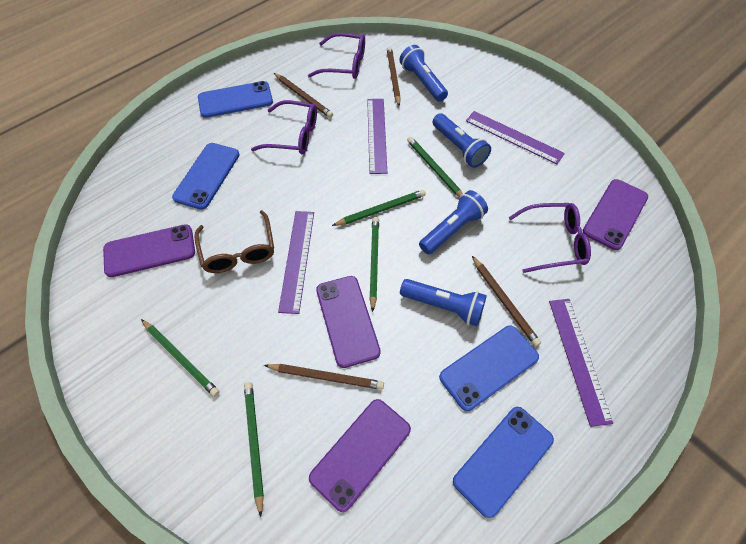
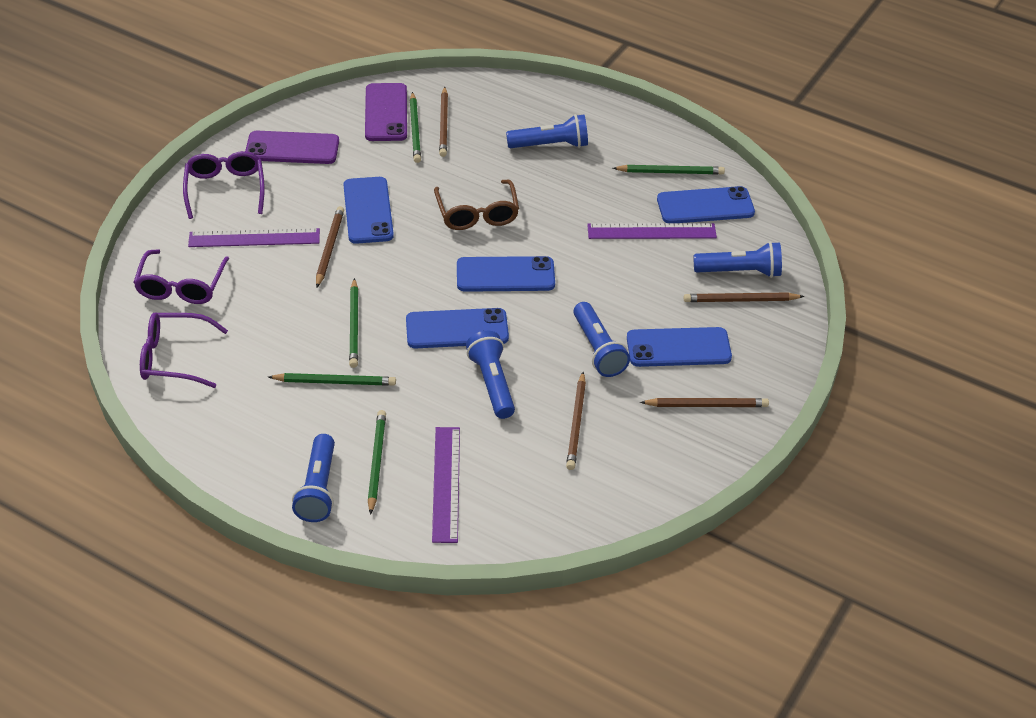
blue flashlight: 4 -> 5
blue phone: 4 -> 5
brown pencil: 4 -> 5
purple phone: 4 -> 2
purple ruler: 4 -> 3

